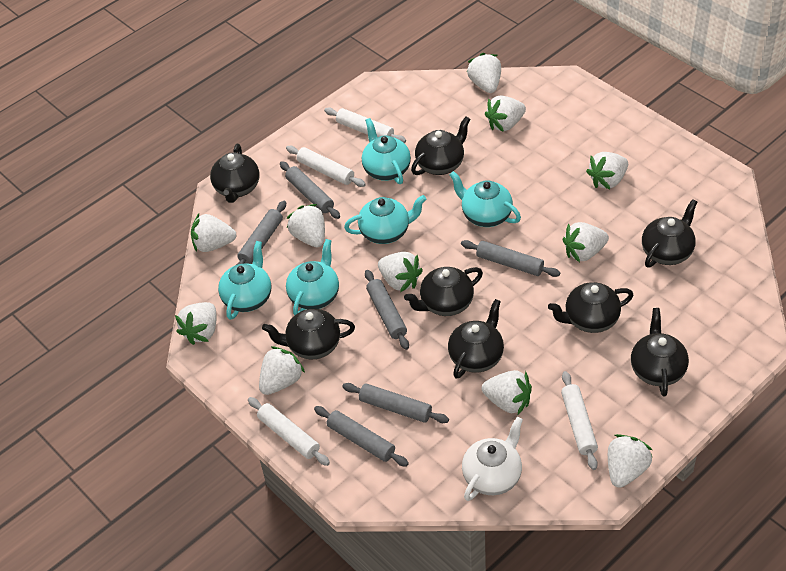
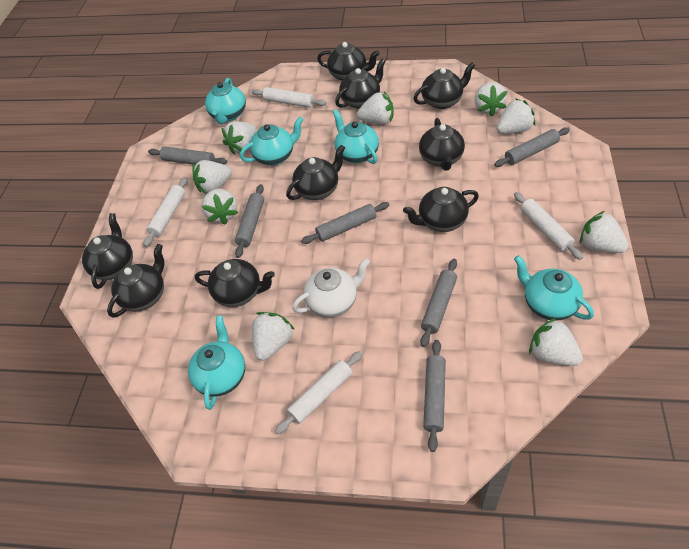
black teapot: 8 -> 9
white strawberry: 11 -> 9

